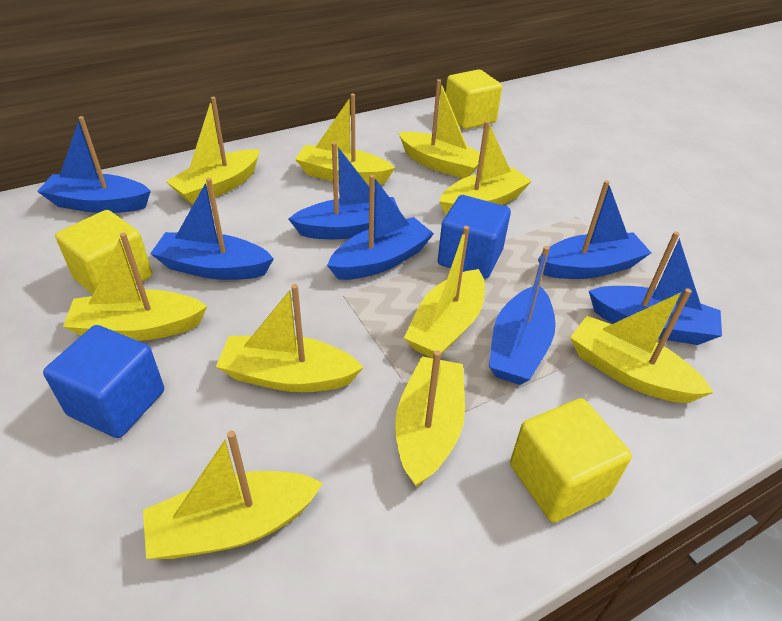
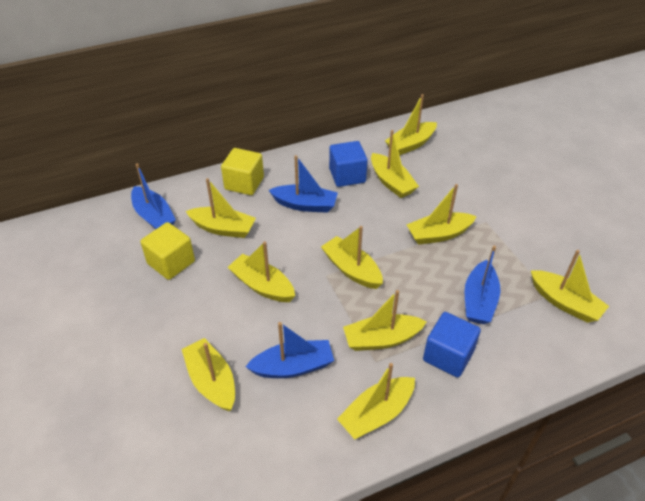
blue boat: 7 -> 4
yellow cube: 3 -> 2

